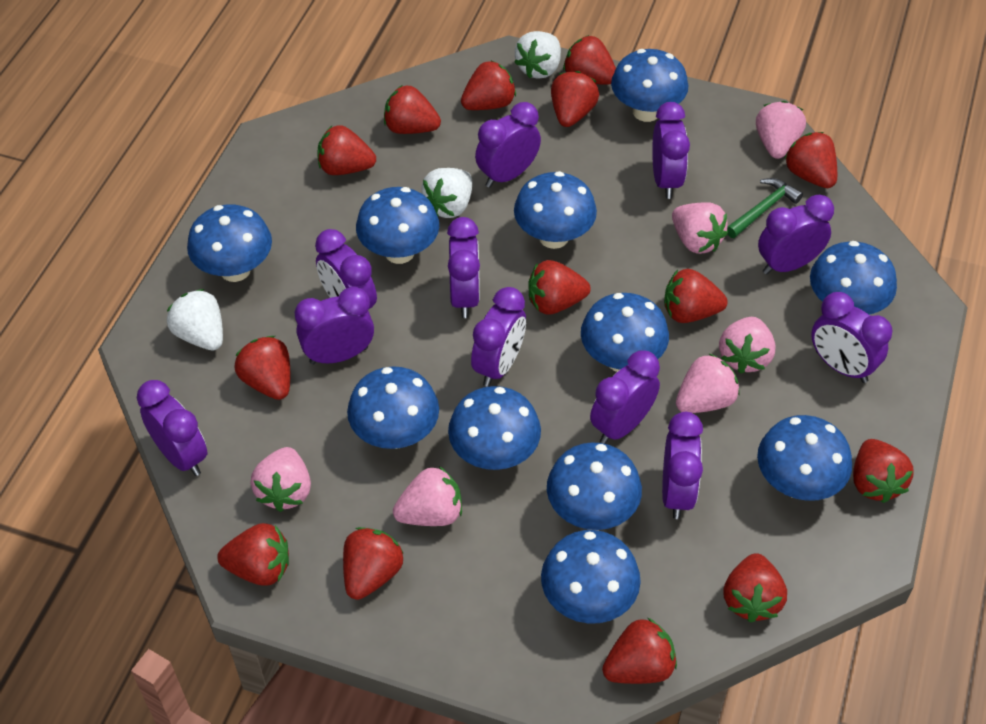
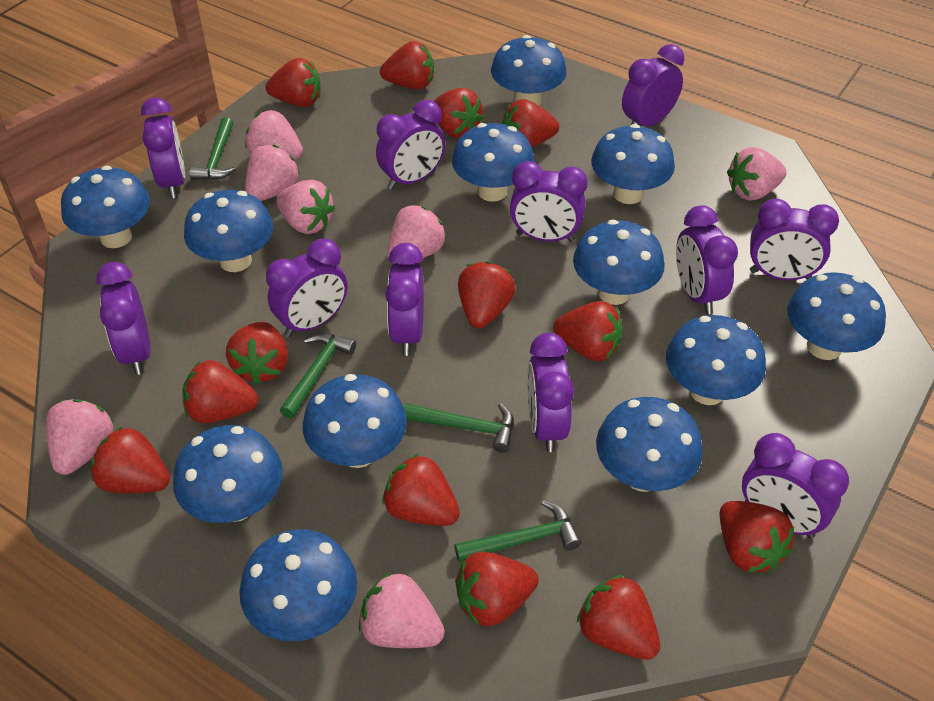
blue mushroom: 11 -> 12
green hammer: 1 -> 4
pink strawberry: 6 -> 7
red strawberry: 14 -> 13
white strawberry: 3 -> 0

